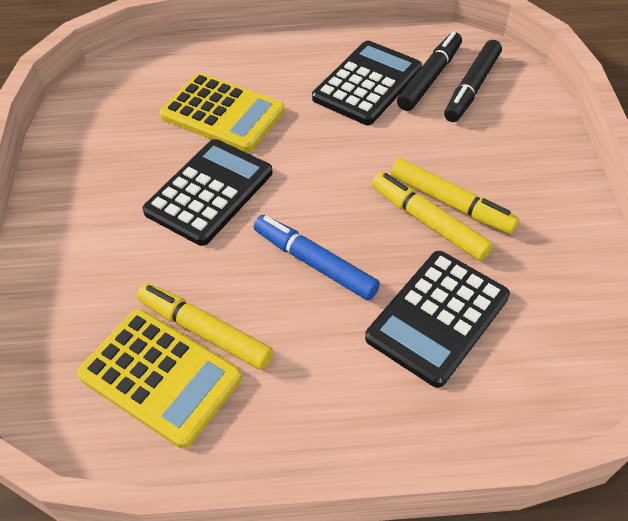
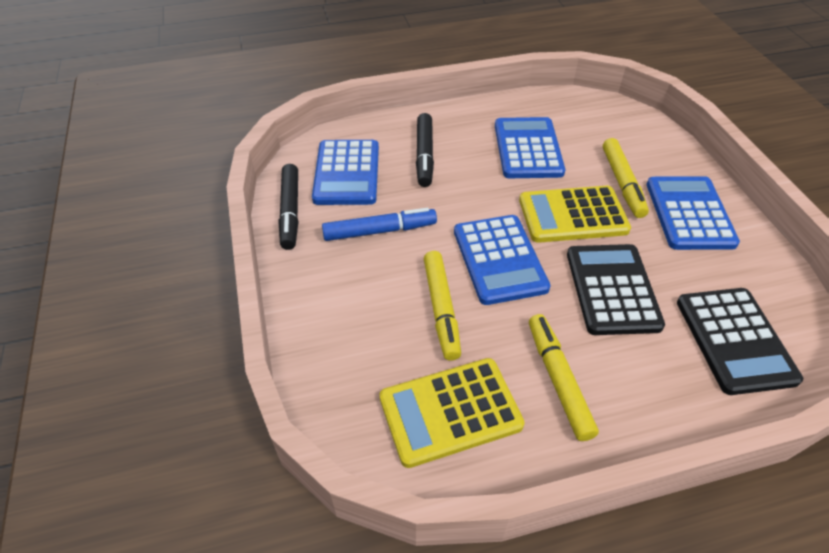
black calculator: 3 -> 2
blue calculator: 0 -> 4

